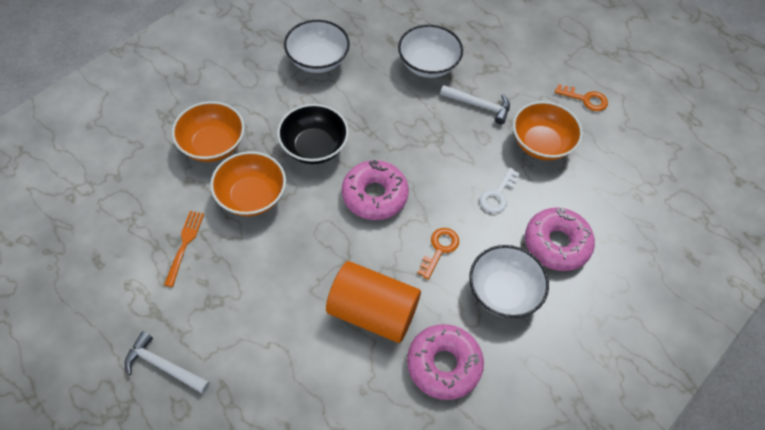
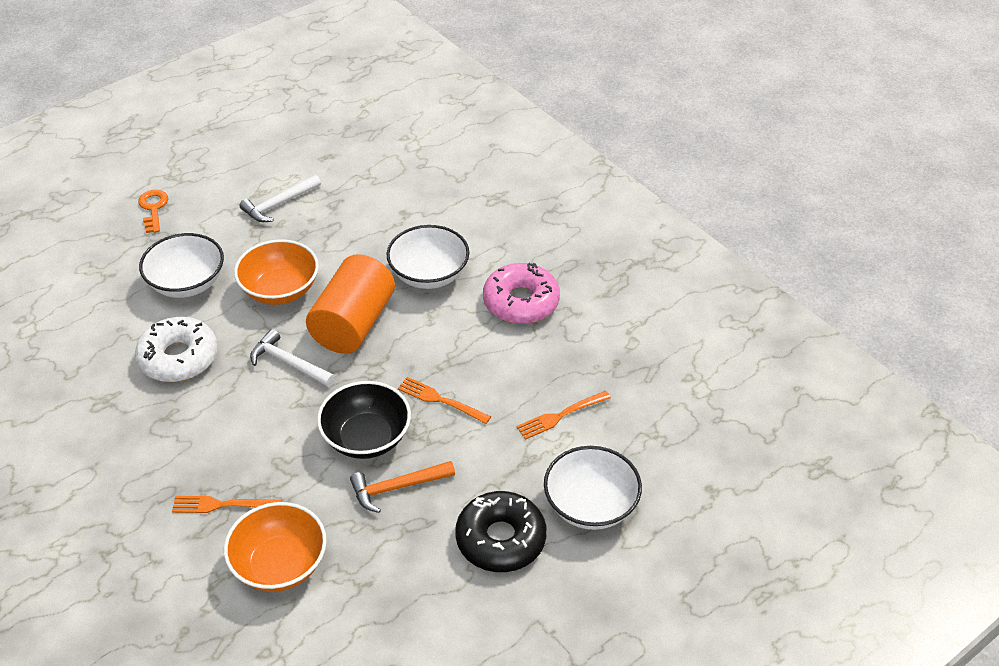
black donut: 0 -> 1
orange bowl: 3 -> 2
orange fork: 1 -> 3
orange hammer: 0 -> 1
orange key: 2 -> 1
pink donut: 3 -> 1
white donut: 0 -> 1
white key: 1 -> 0

